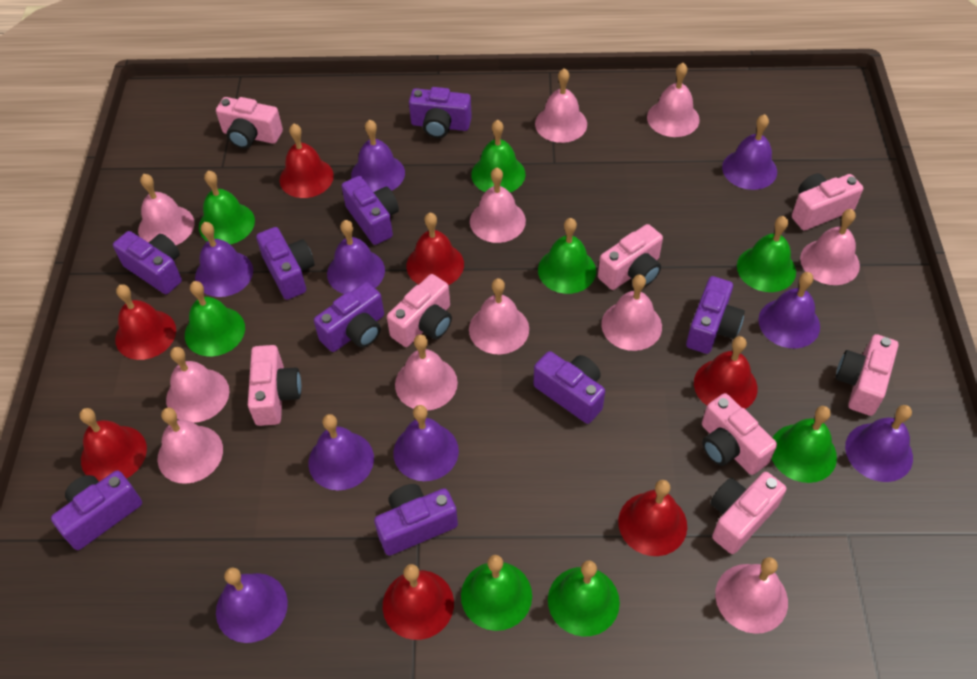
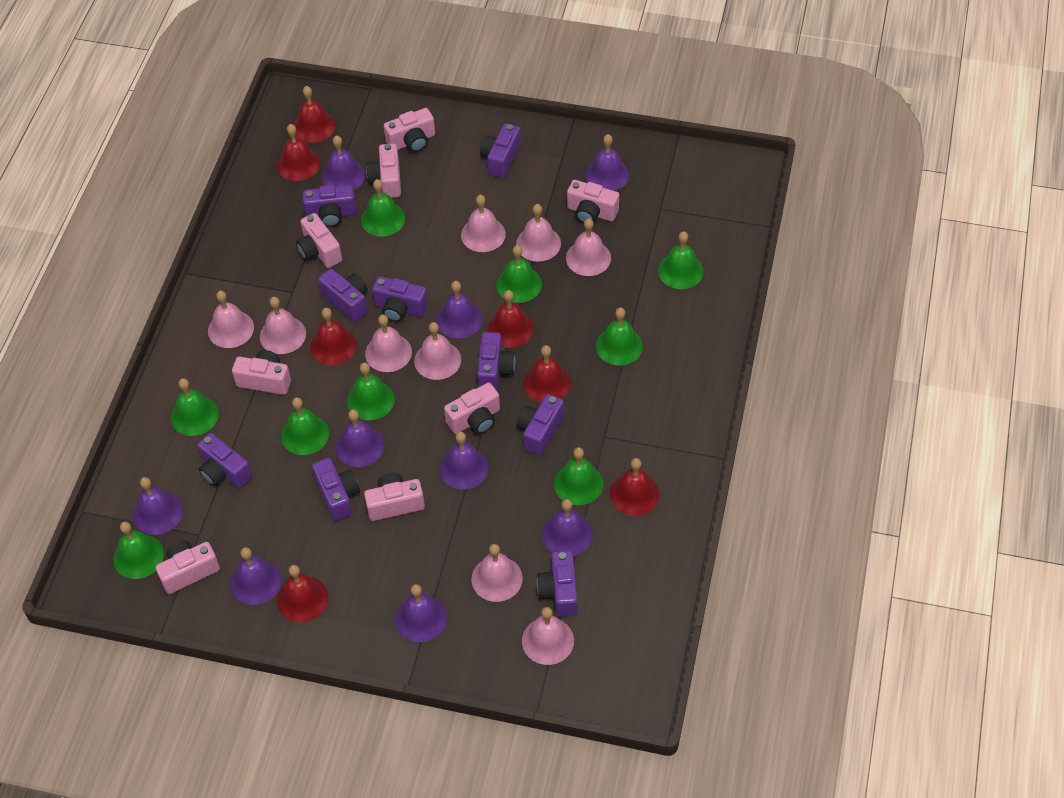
green bell: 8 -> 9
pink bell: 11 -> 9

